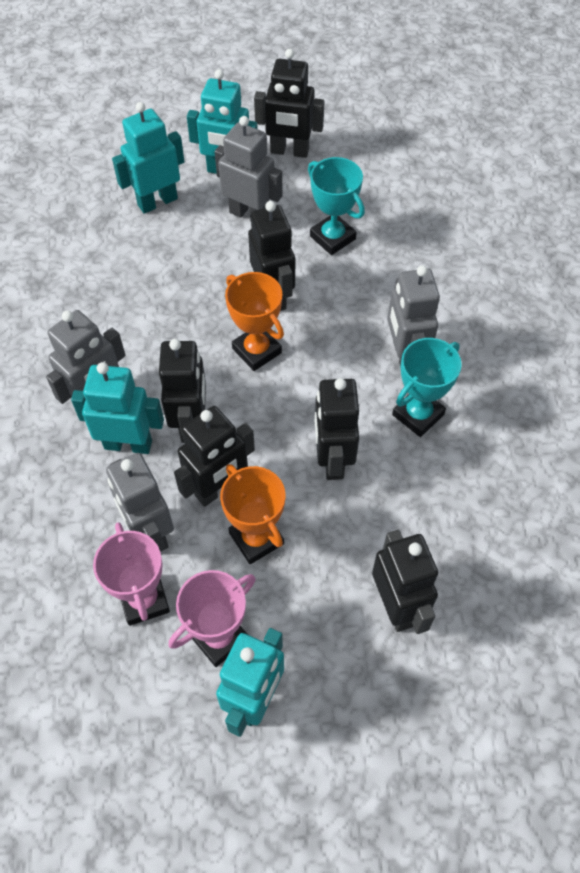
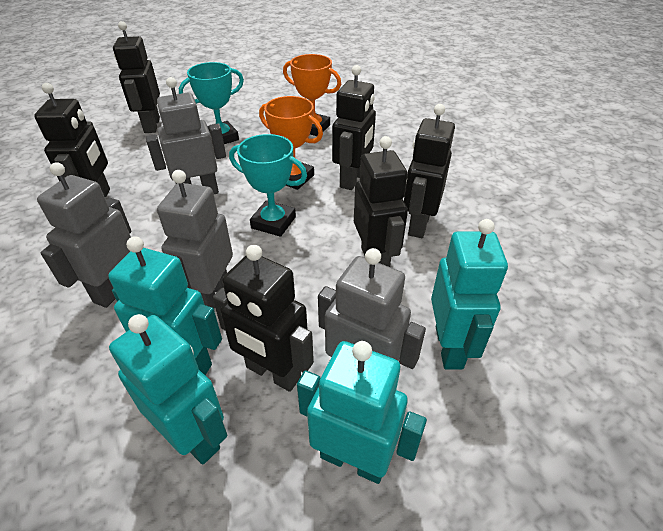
pink trophy: 2 -> 0

